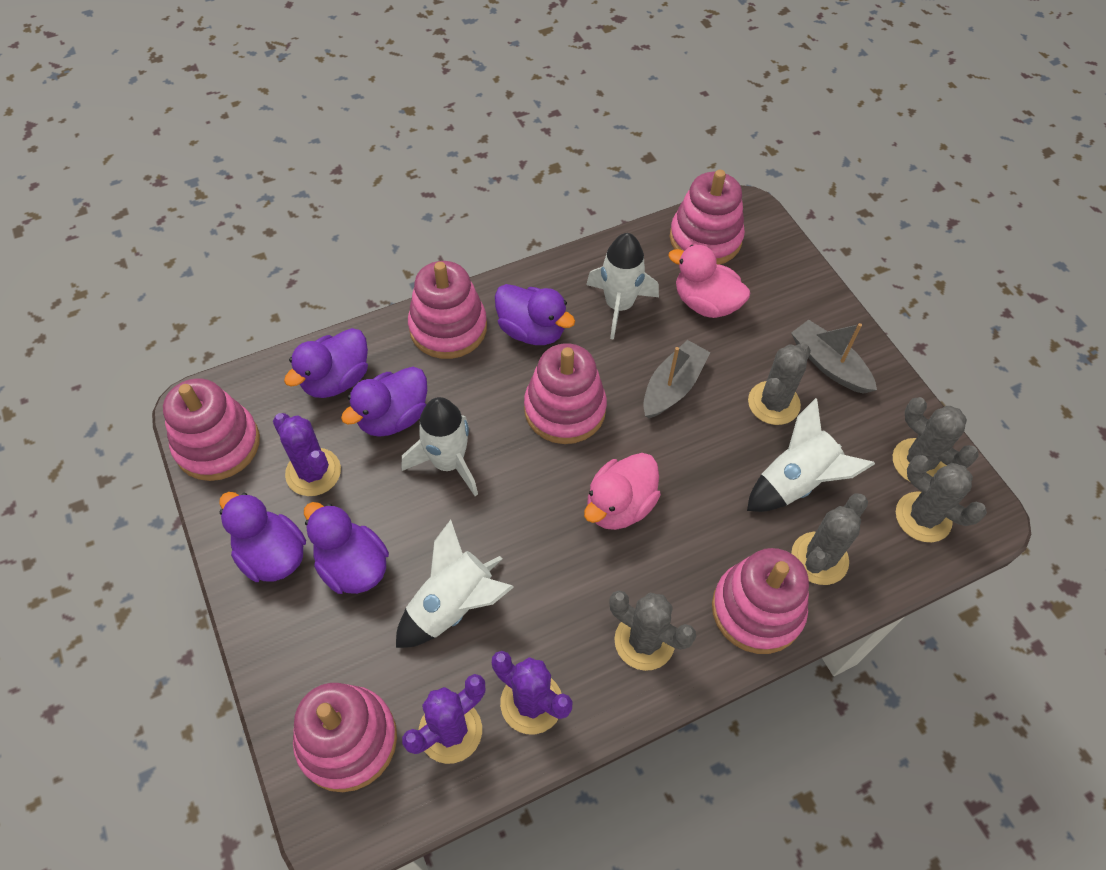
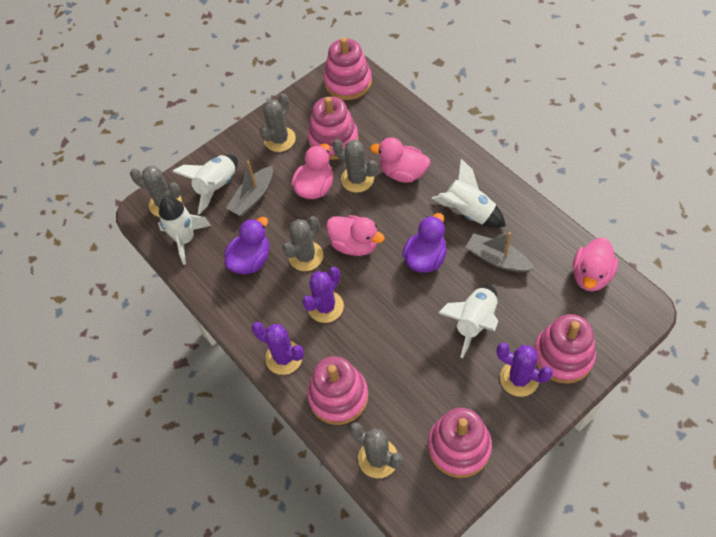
pink duck: 2 -> 4
pink stacking toy: 6 -> 5
purple duck: 5 -> 2

